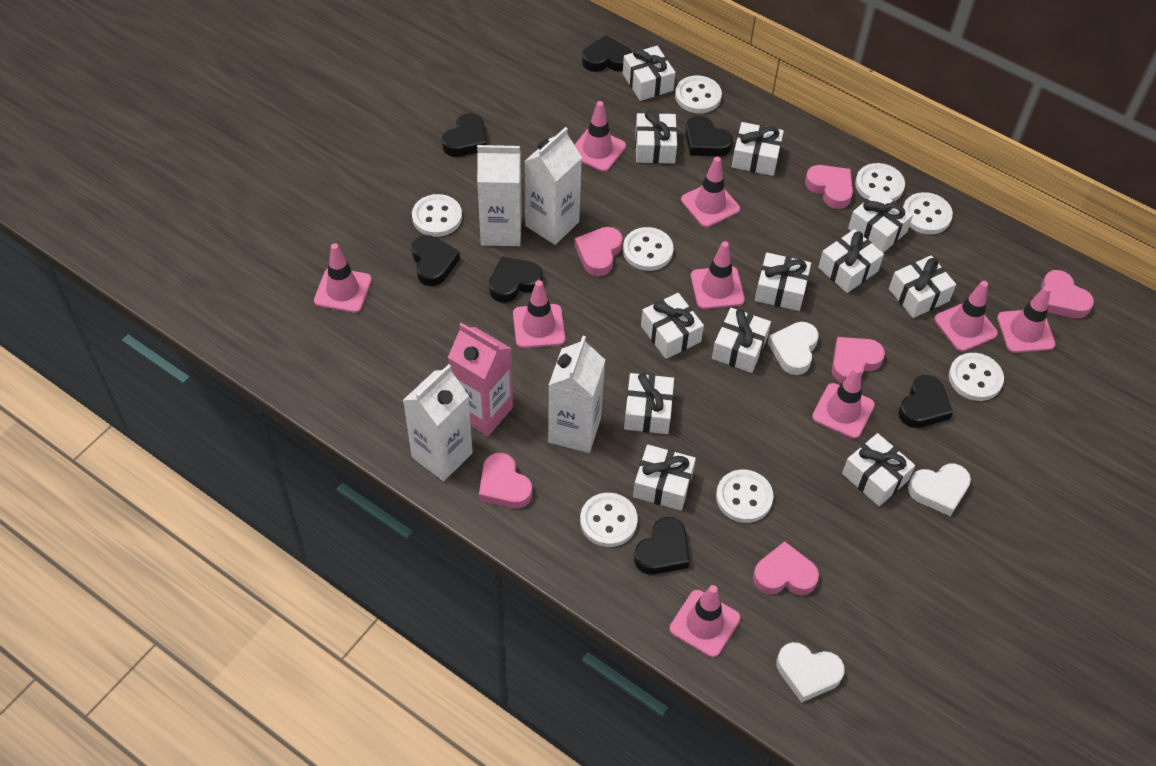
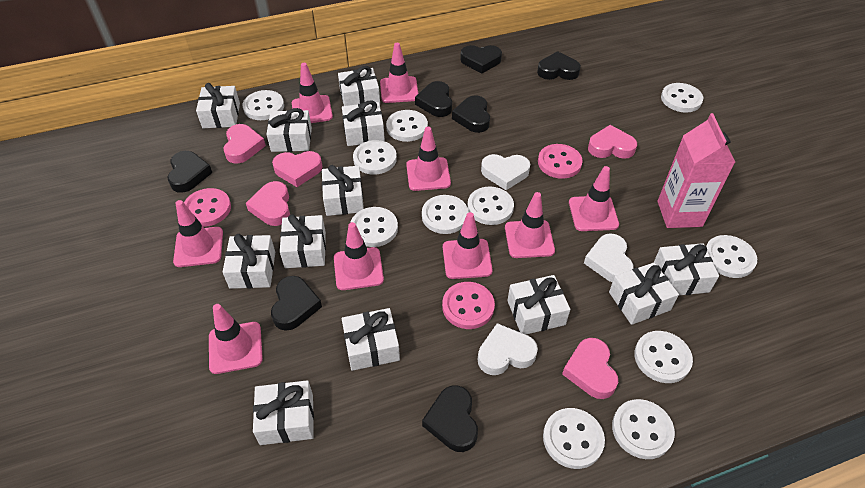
pink button: 0 -> 3
pink heart: 6 -> 5
white button: 8 -> 11
white carton: 4 -> 0

